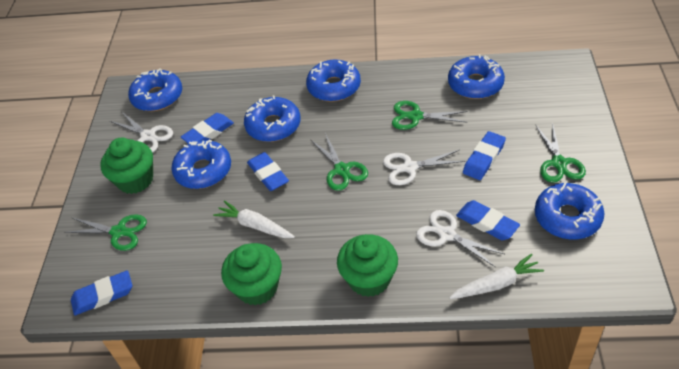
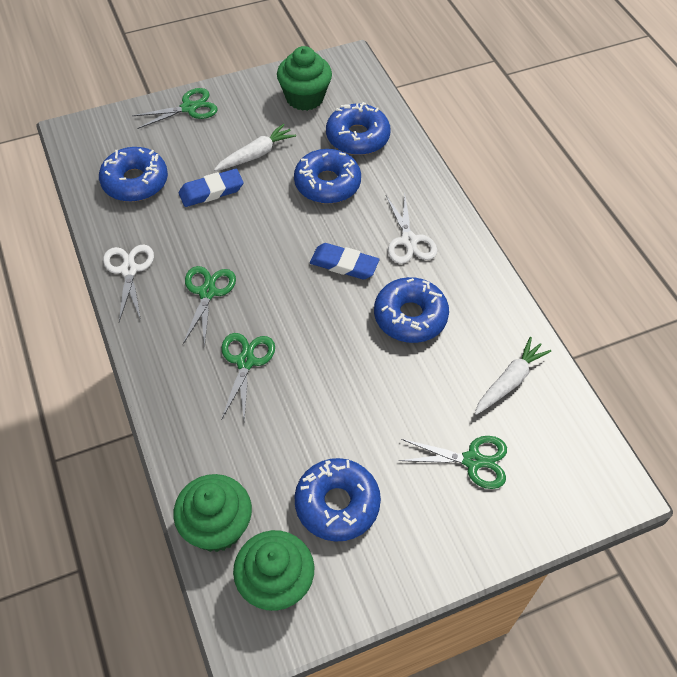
blue donut: 6 -> 5
blue eraser: 5 -> 2
white scissors: 3 -> 2

